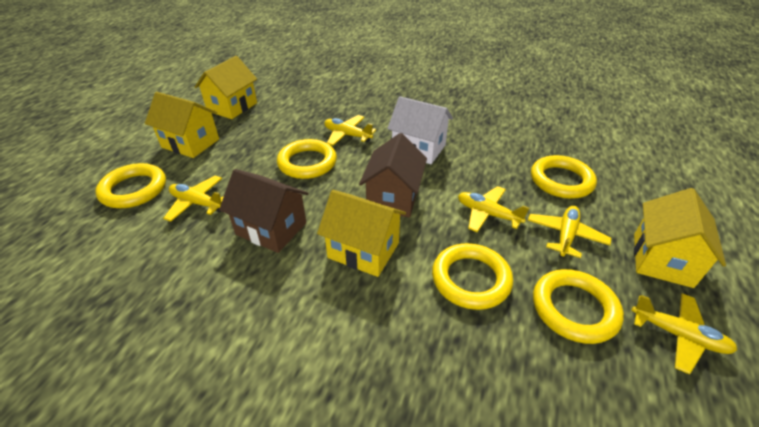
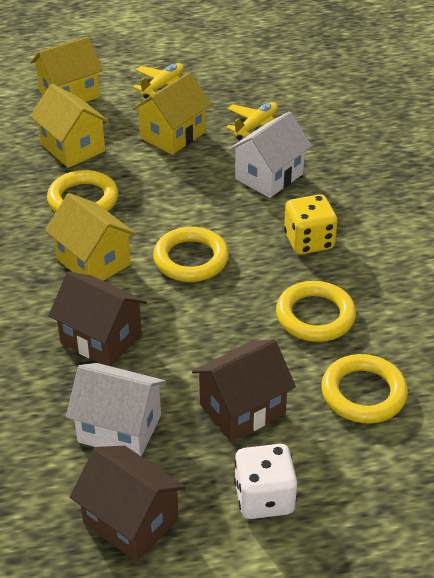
brown house: 2 -> 3
white dice: 0 -> 1
white house: 1 -> 2
yellow dice: 0 -> 1
yellow plane: 5 -> 2
yellow ring: 5 -> 4

